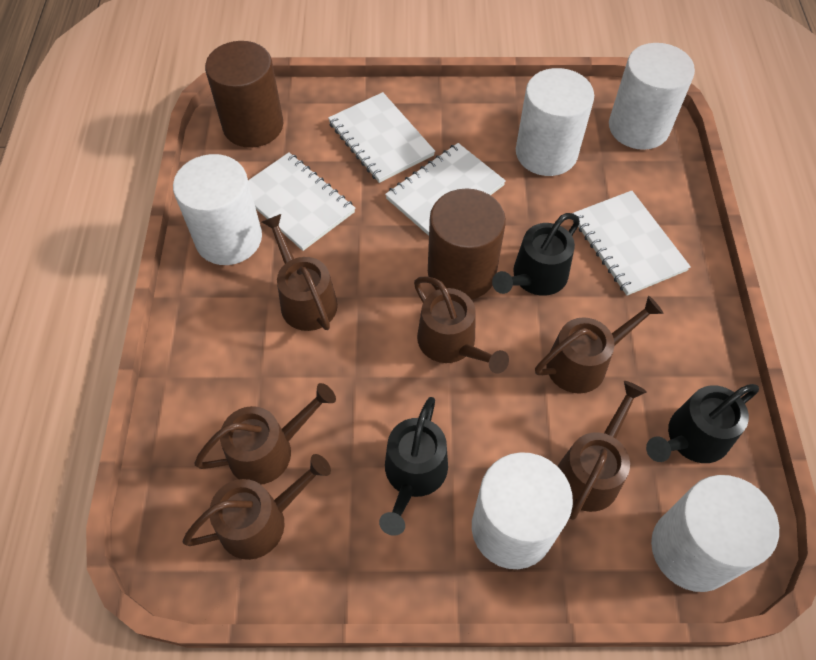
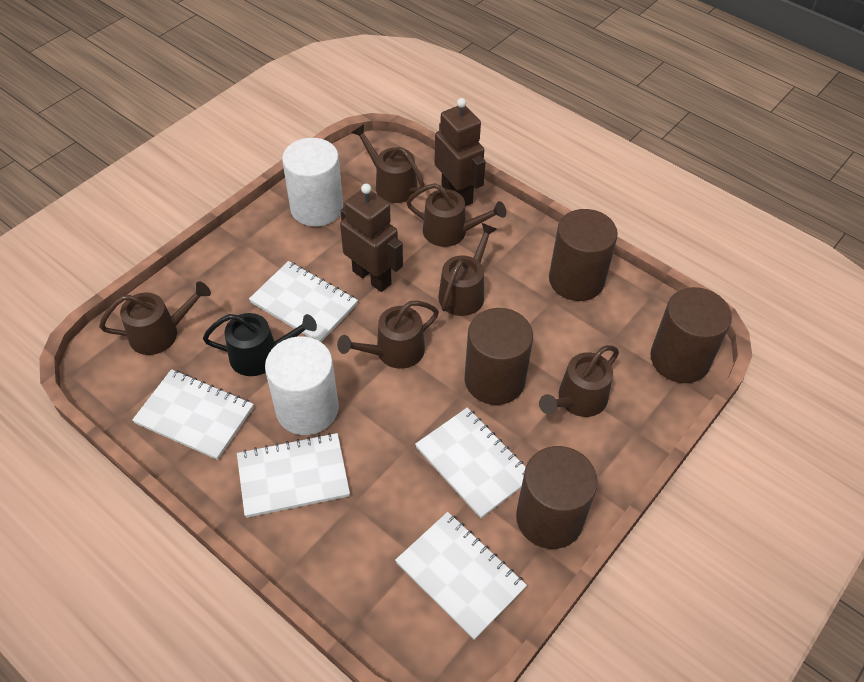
black watering can: 3 -> 1
brown cylinder: 2 -> 4
brown robot: 0 -> 2
white cylinder: 5 -> 2
white notebook: 4 -> 5

